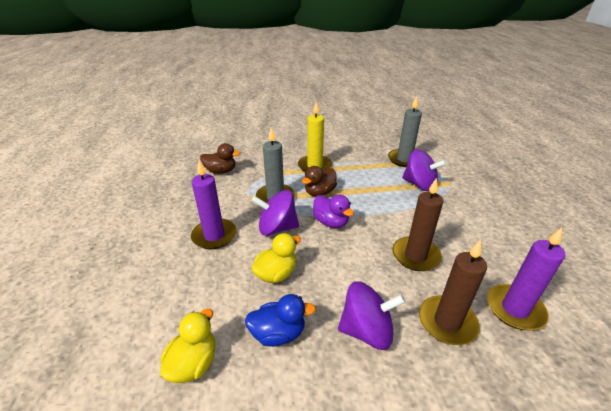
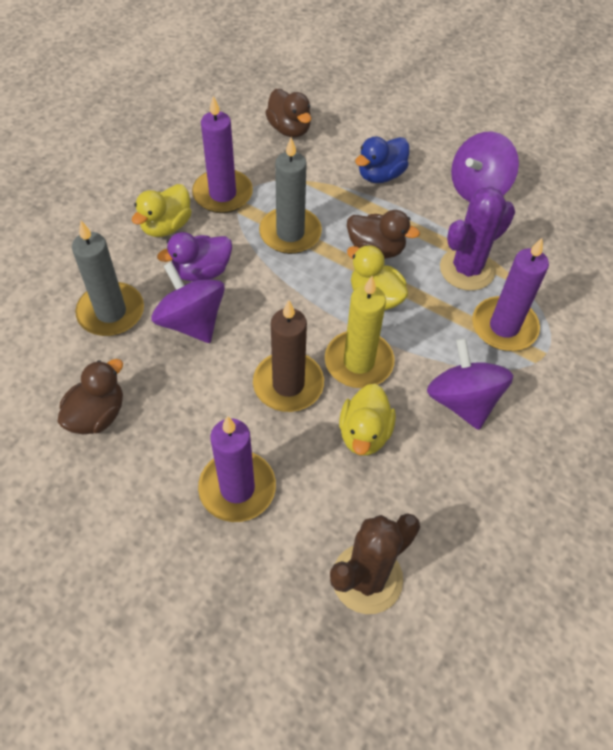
brown cactus: 0 -> 1
brown candle: 2 -> 1
brown duck: 2 -> 3
purple cactus: 0 -> 1
purple candle: 2 -> 3
yellow duck: 2 -> 3

